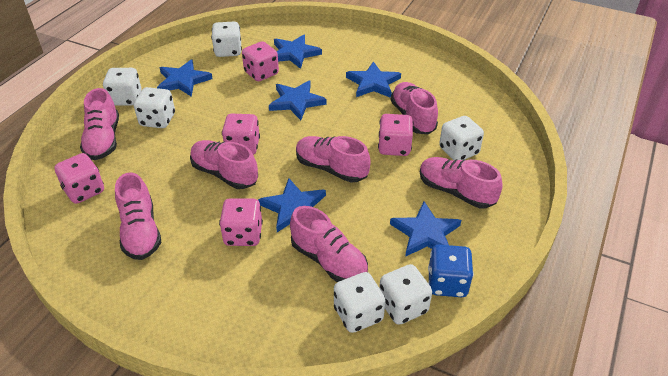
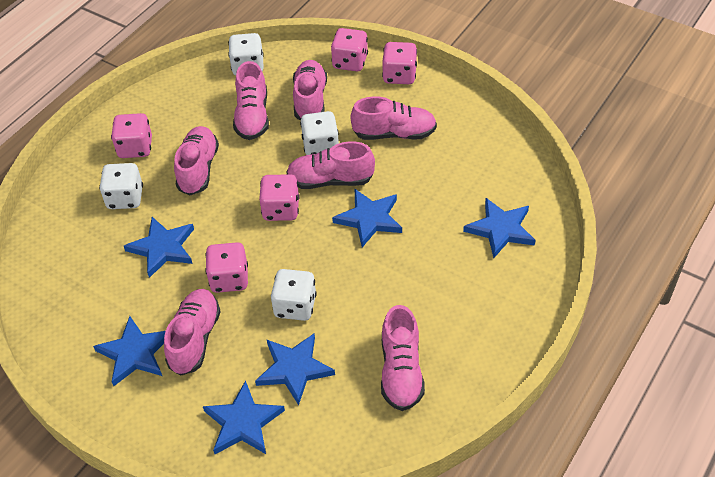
blue dice: 1 -> 0
white dice: 6 -> 4

